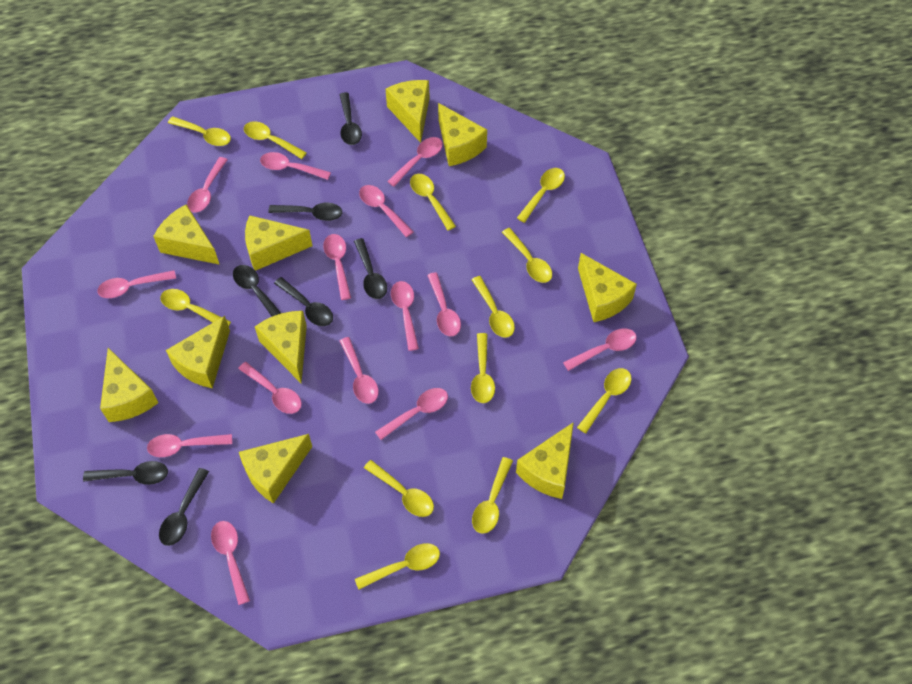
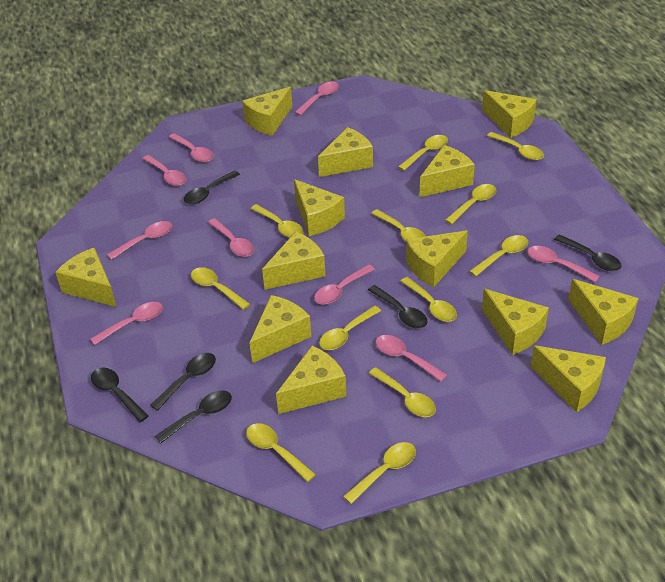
black spoon: 7 -> 6
pink spoon: 14 -> 9
yellow cheese: 10 -> 13

